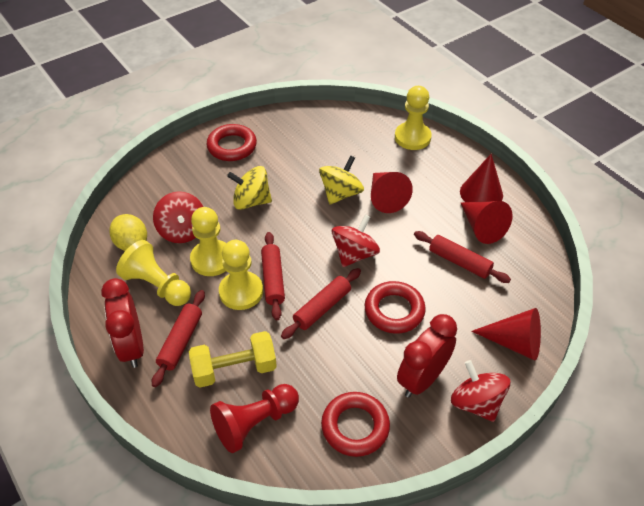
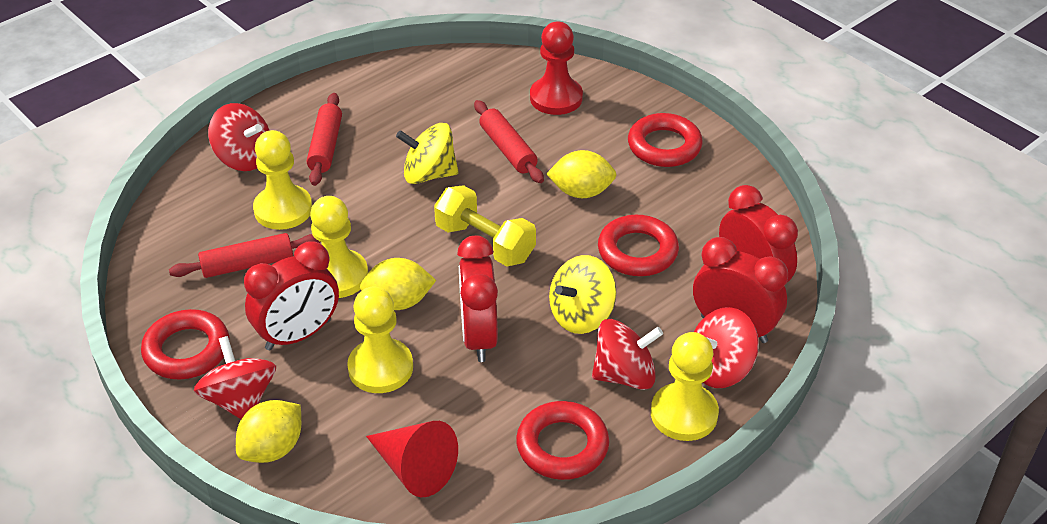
red clock: 2 -> 4
red cone: 4 -> 1
red ring: 3 -> 4
red rolling pin: 4 -> 3
red spinning top: 3 -> 4
yellow lemon: 1 -> 3

